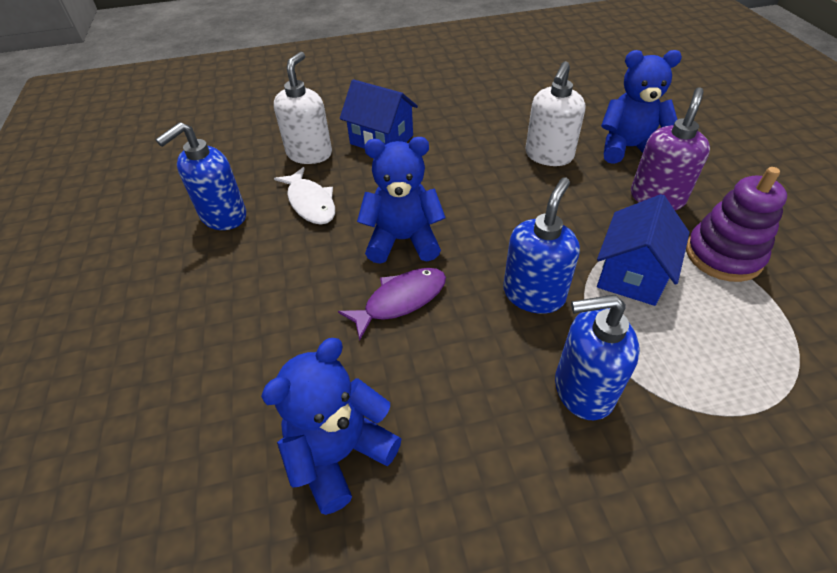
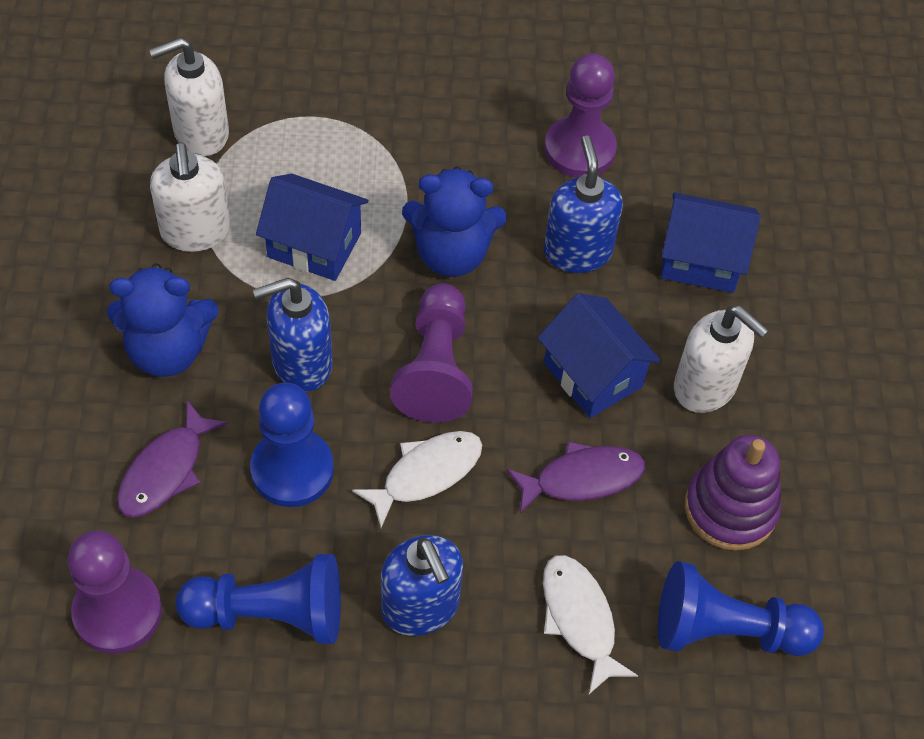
blue house: 2 -> 3
blue pawn: 0 -> 3
blue teddy bear: 3 -> 2
purple fish: 1 -> 2
purple pawn: 0 -> 3
purple soap dispenser: 1 -> 0
white fish: 1 -> 2
white soap dispenser: 2 -> 3

